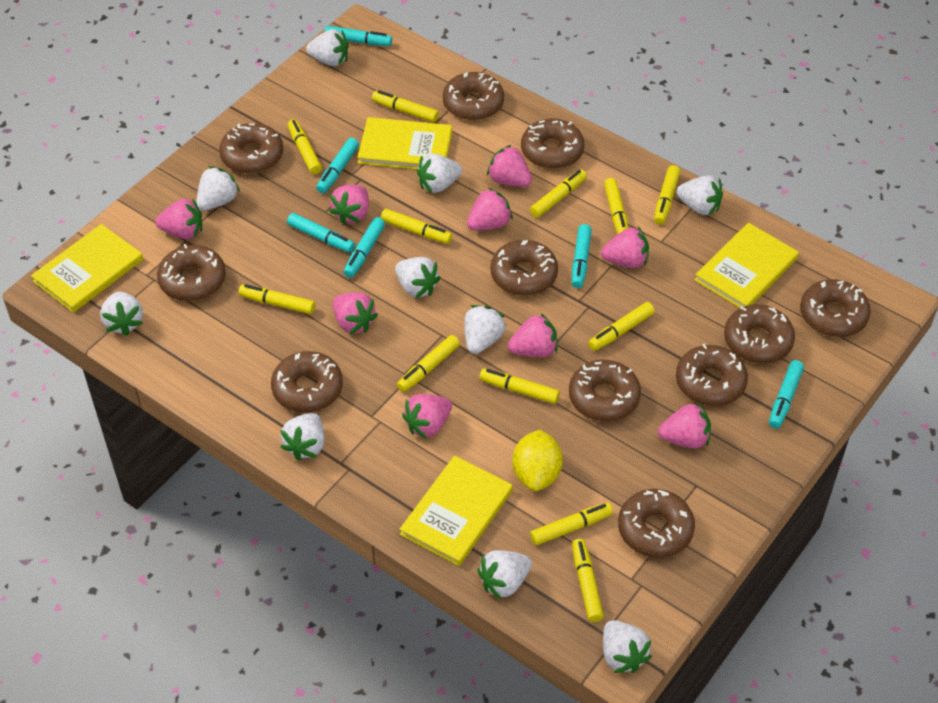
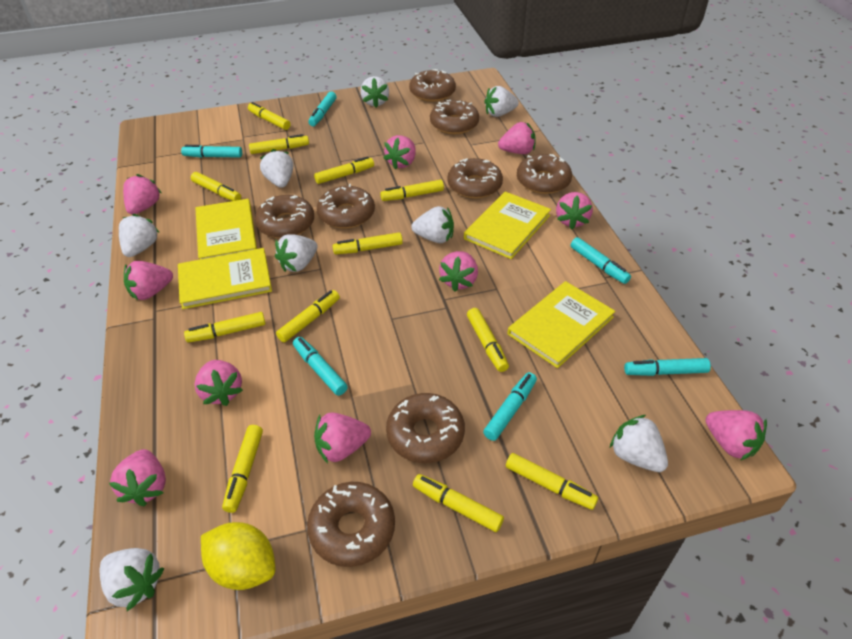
brown donut: 11 -> 8
pink strawberry: 9 -> 10
white strawberry: 10 -> 8

